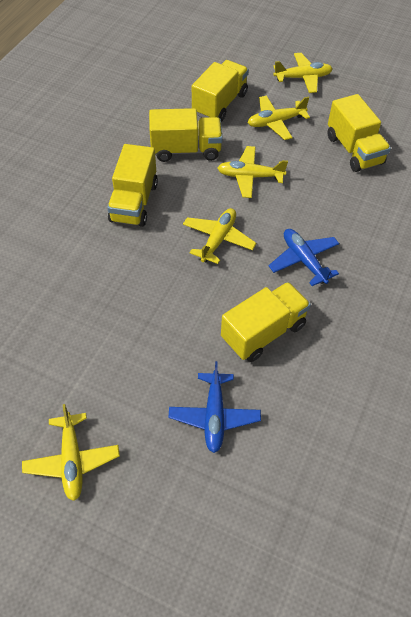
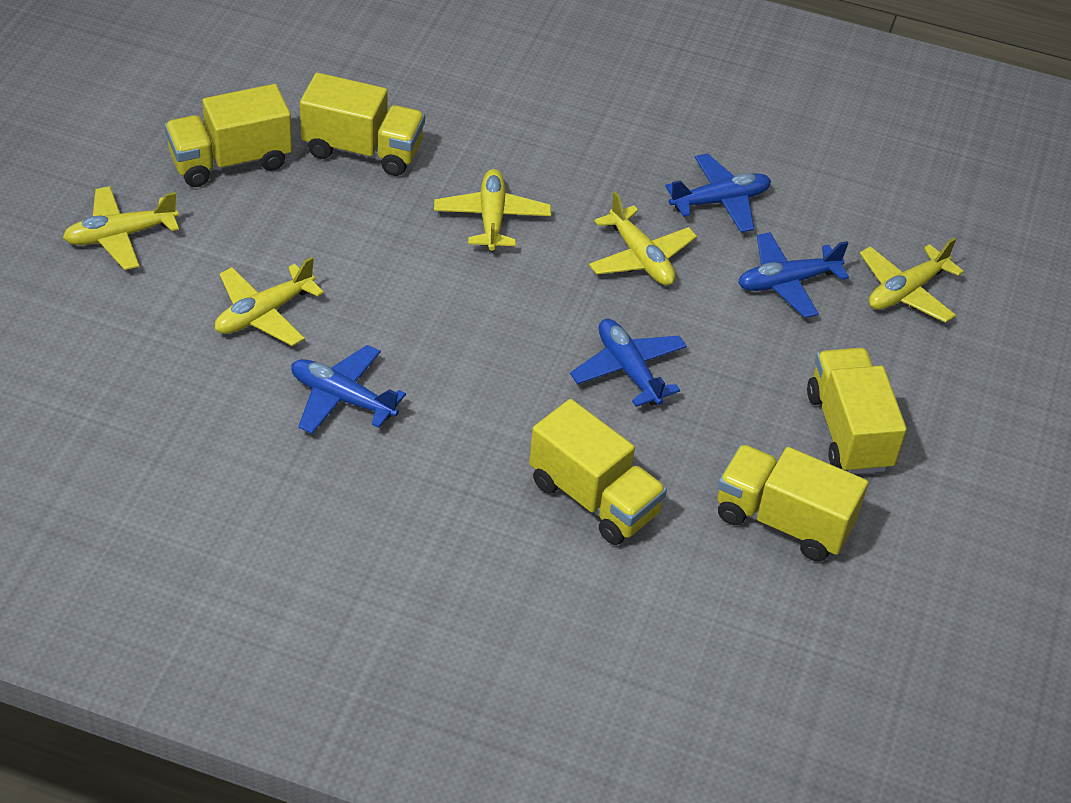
blue plane: 2 -> 4

